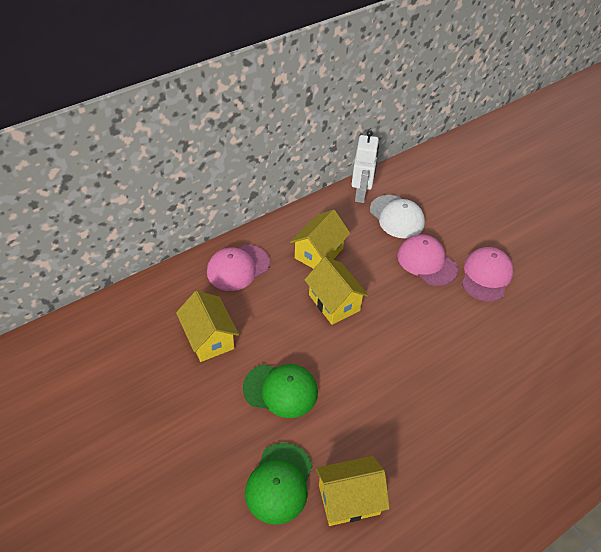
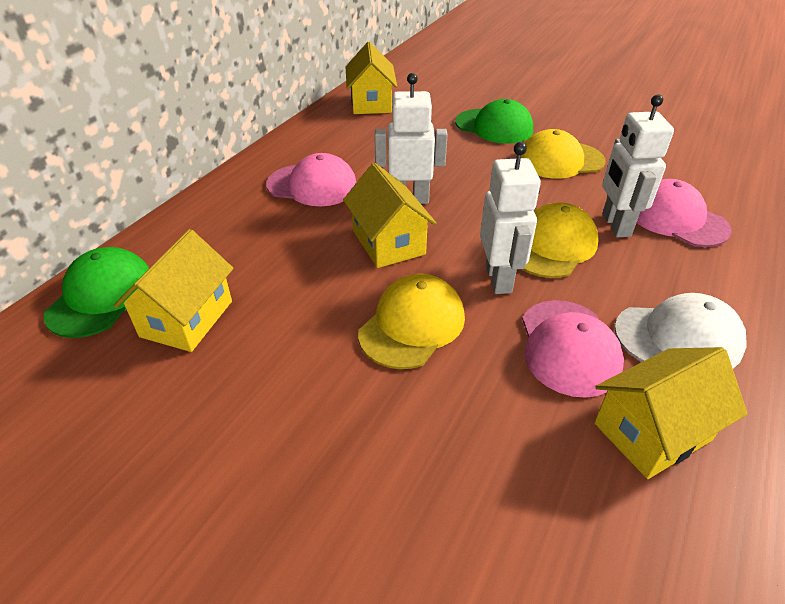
white robot: 1 -> 3
yellow cap: 0 -> 3

